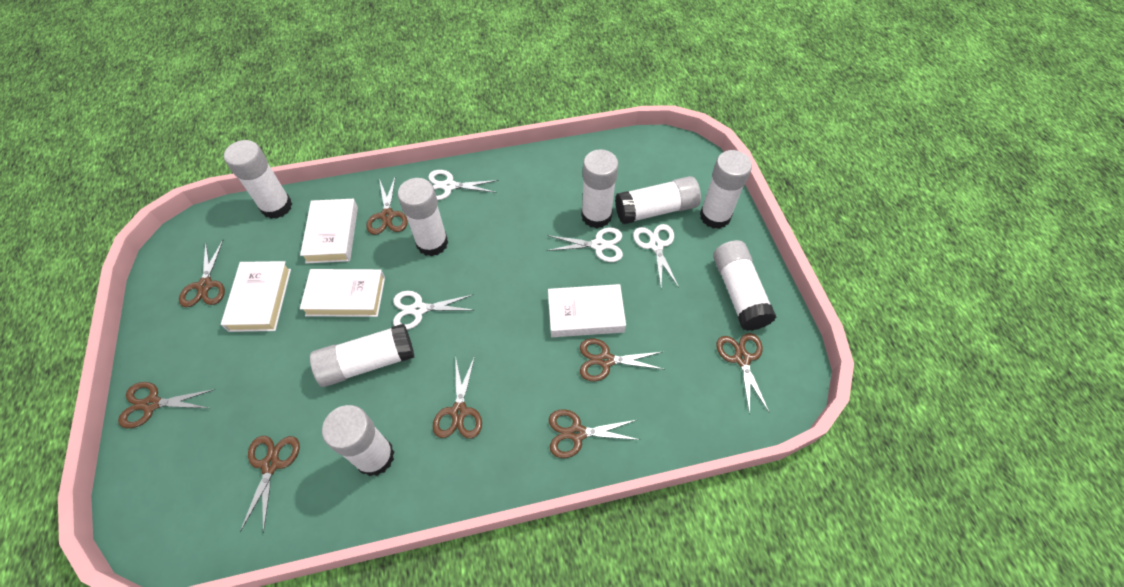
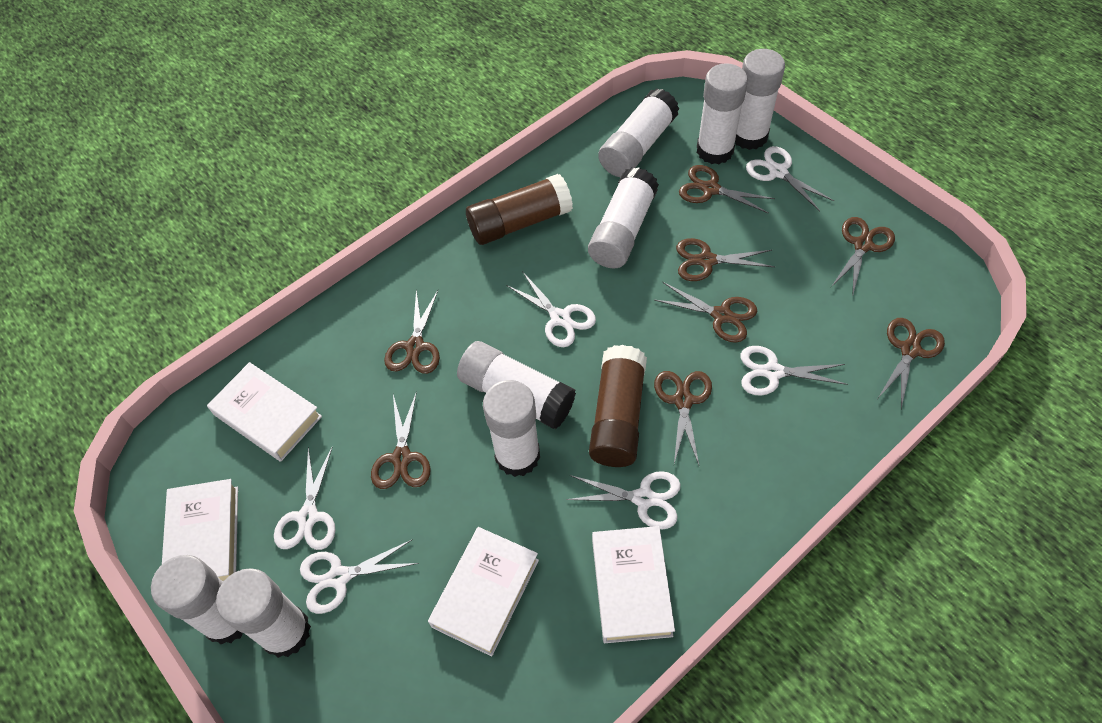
brown glue stick: 0 -> 2
white scissors: 4 -> 6

